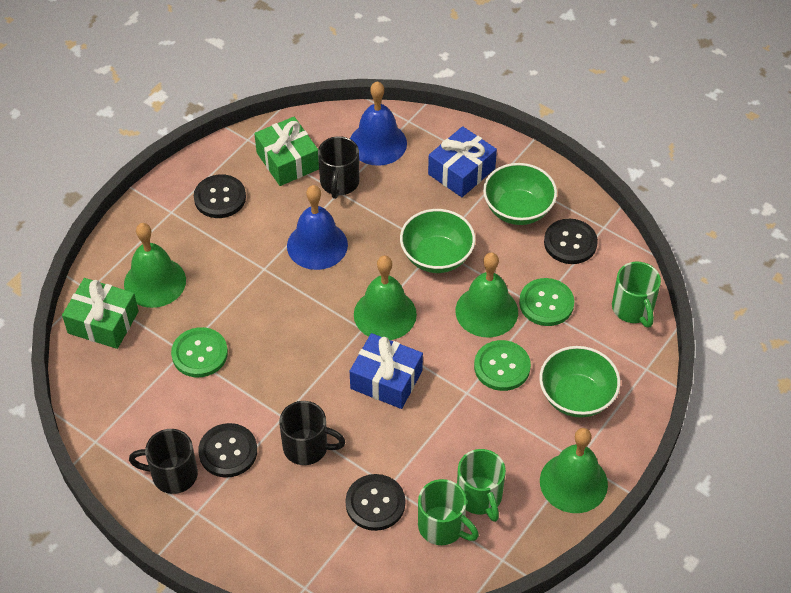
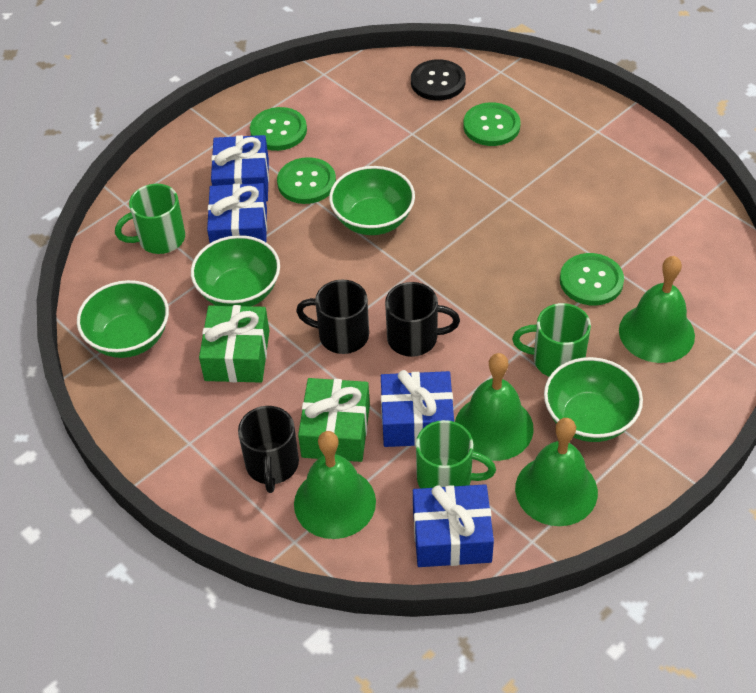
black button: 4 -> 1
blue bell: 2 -> 0
blue gift: 2 -> 4
green bowl: 3 -> 4
green button: 3 -> 4

